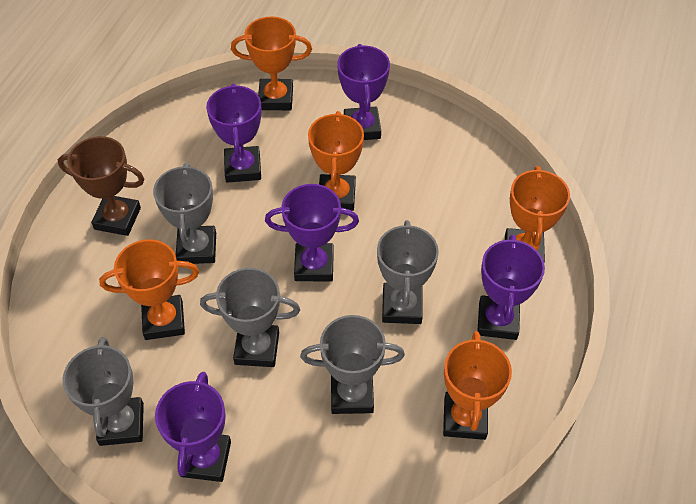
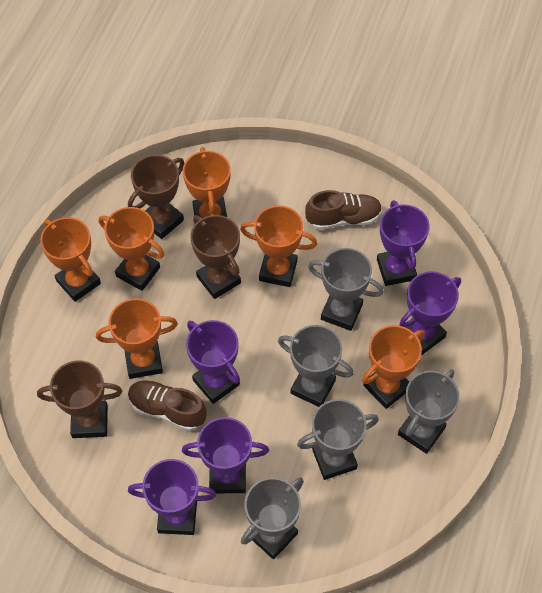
brown shoe: 0 -> 2
brown trophy: 1 -> 3
orange trophy: 5 -> 6

